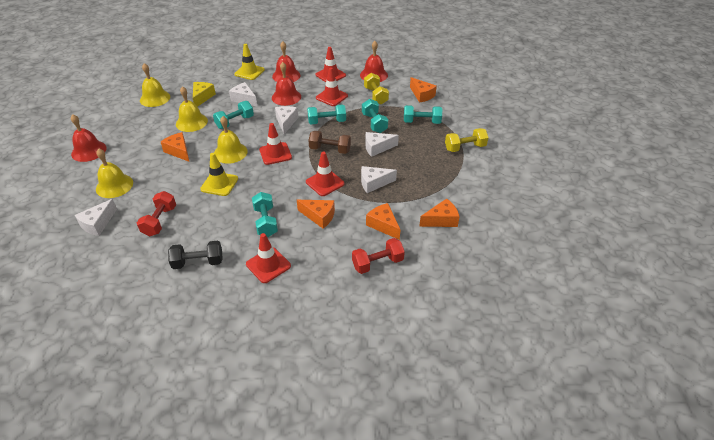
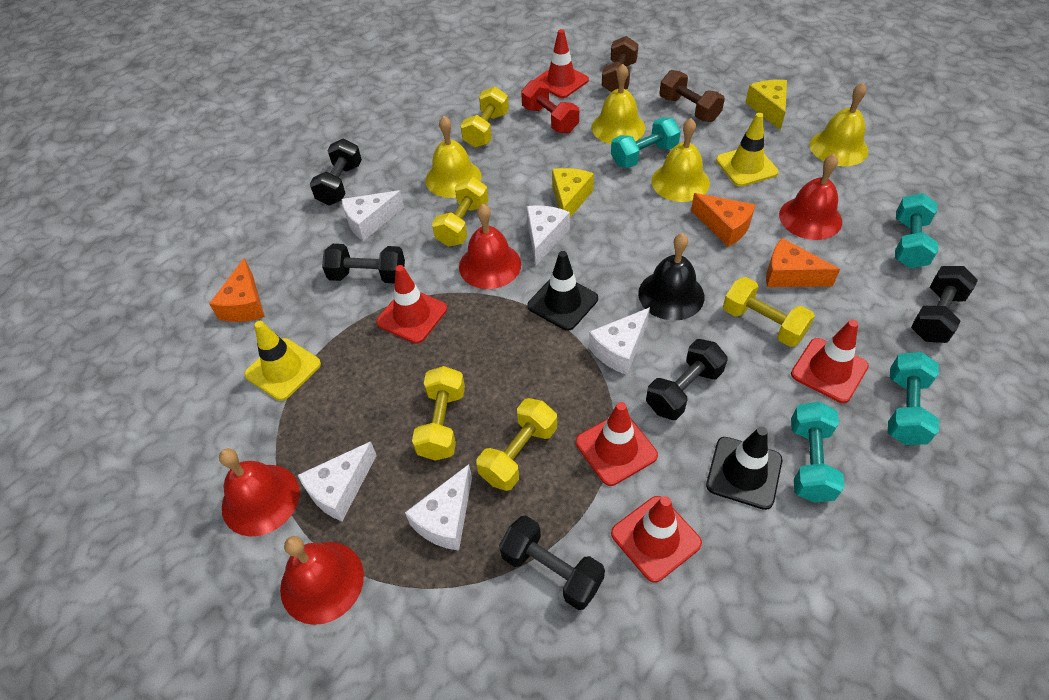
black bell: 0 -> 1
black dumbbell: 1 -> 5
black traffic cone: 0 -> 2
brown dumbbell: 1 -> 2
orange cheese: 5 -> 3
red dumbbell: 2 -> 1
turquoise dumbbell: 5 -> 4
yellow cheese: 1 -> 2
yellow dumbbell: 2 -> 5

